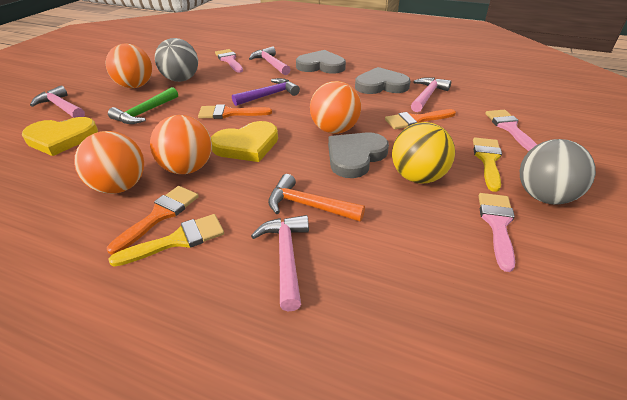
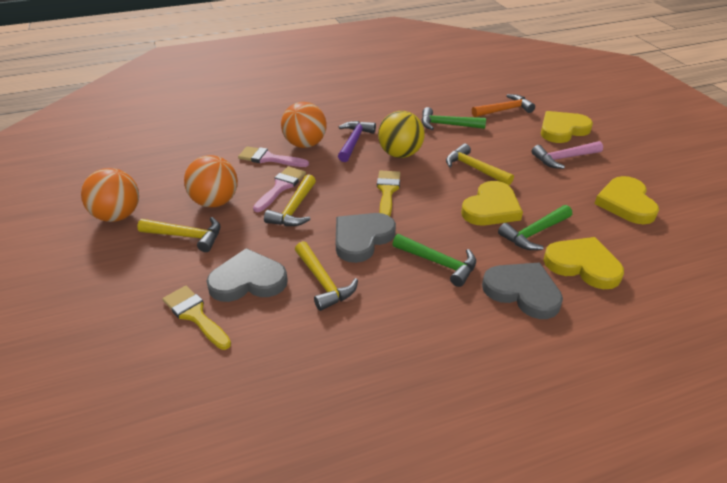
green hammer: 1 -> 3
grey ball: 2 -> 0
orange ball: 4 -> 3
orange brush: 3 -> 0
pink brush: 3 -> 2
pink hammer: 4 -> 1
yellow hammer: 0 -> 4
yellow heart: 2 -> 4

